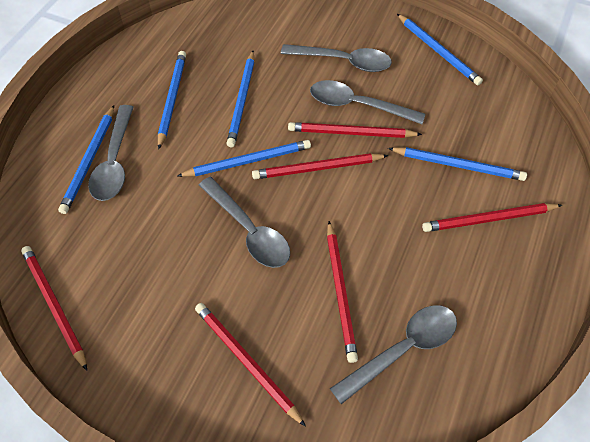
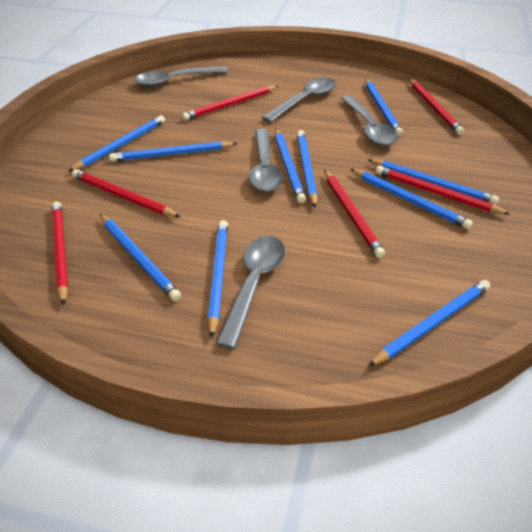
blue pencil: 6 -> 10

